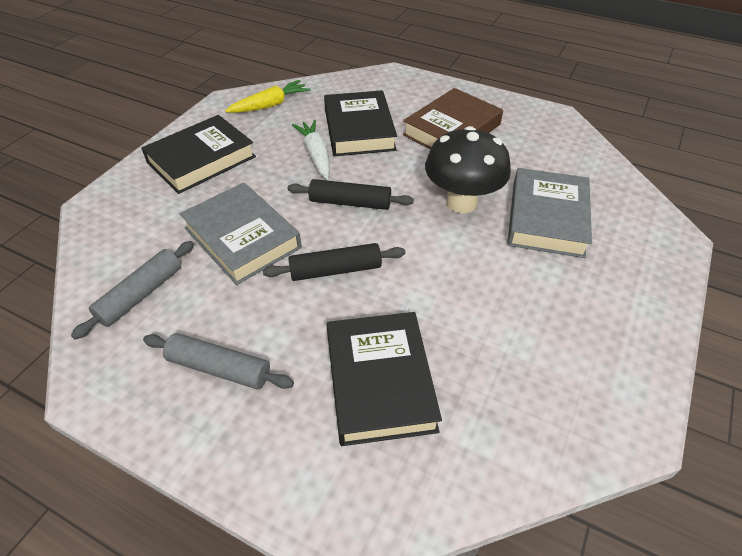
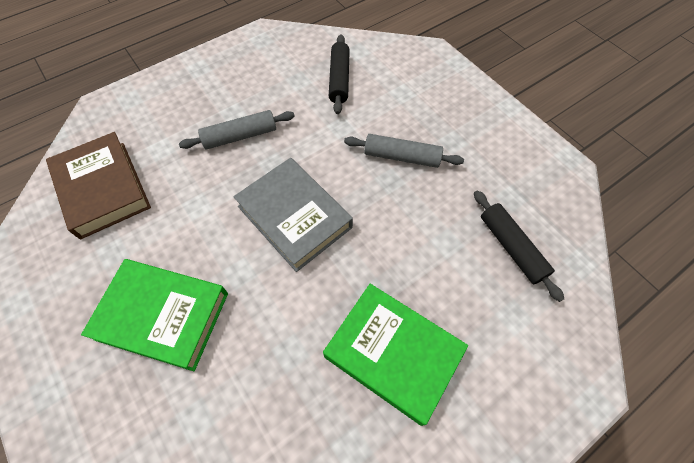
black book: 3 -> 0
black mushroom: 1 -> 0
green book: 0 -> 2
grey book: 2 -> 1
white carrot: 1 -> 0
yellow carrot: 1 -> 0

